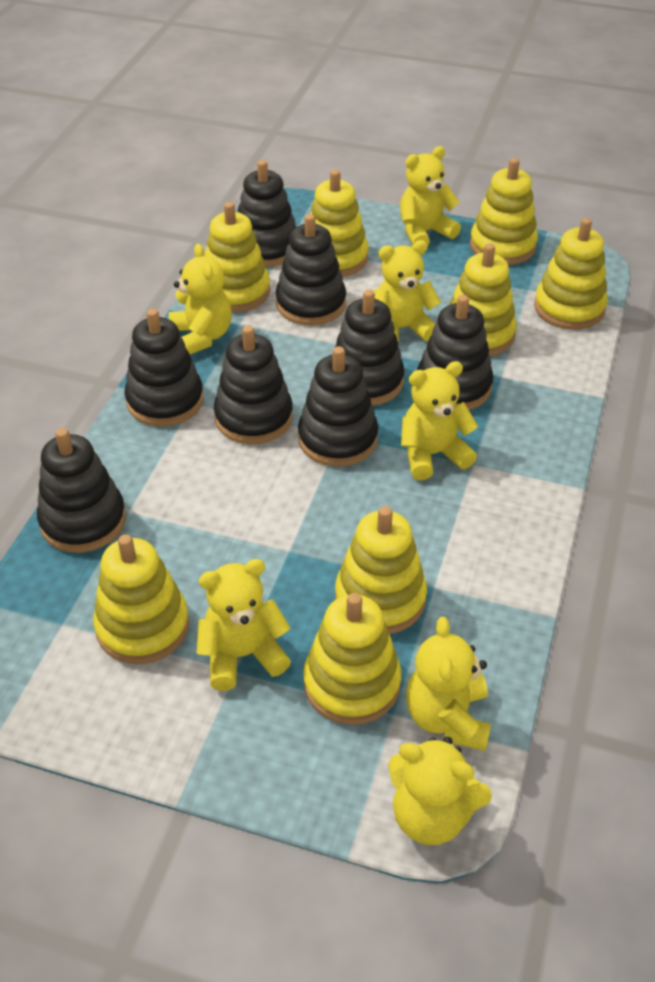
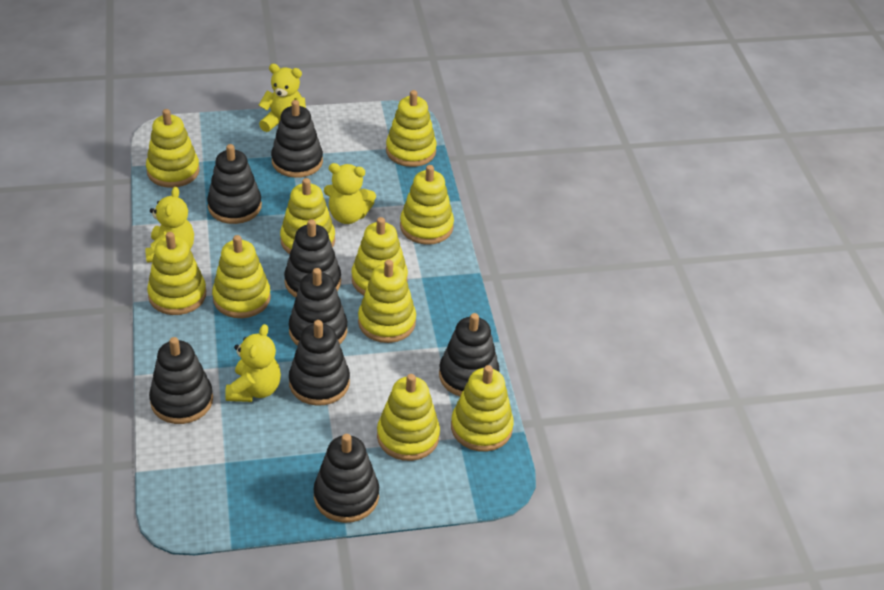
yellow stacking toy: 8 -> 10
yellow teddy bear: 7 -> 4

